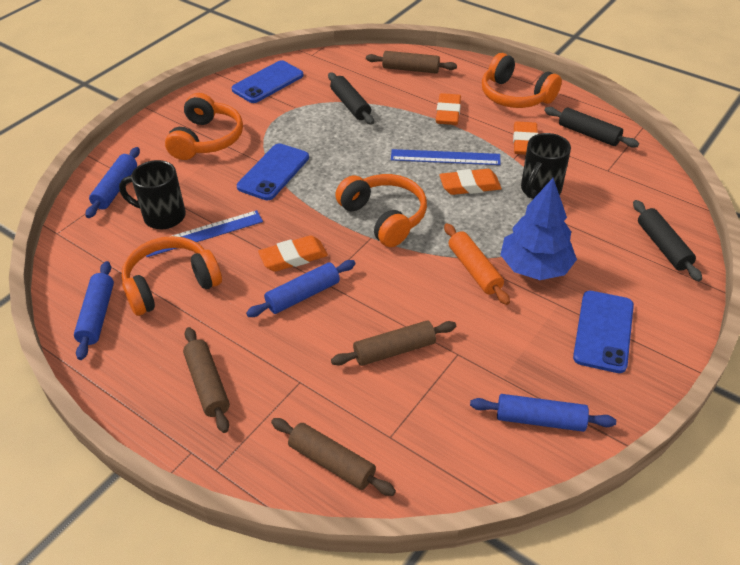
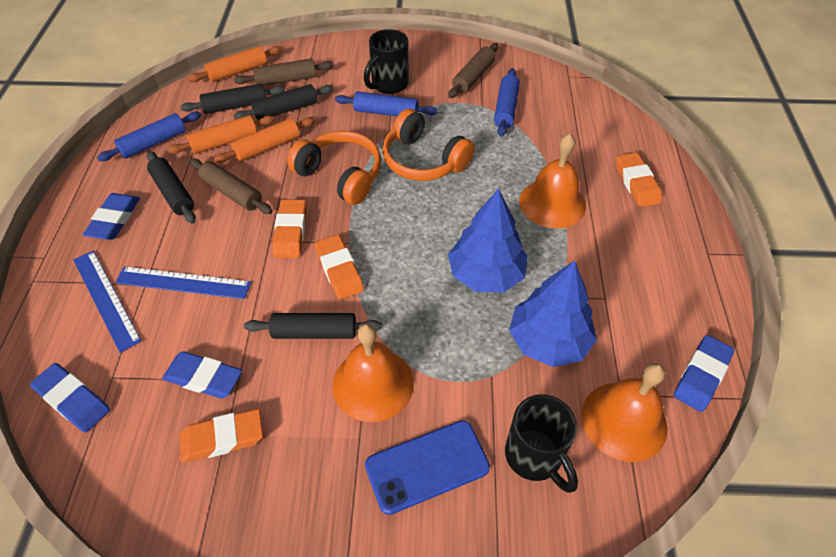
black rolling pin: 3 -> 4
blue eraser: 0 -> 4
blue phone: 3 -> 1
blue rolling pin: 4 -> 3
blue tree: 1 -> 2
brown rolling pin: 4 -> 3
orange bell: 0 -> 3
orange headphones: 4 -> 2
orange rolling pin: 1 -> 3

